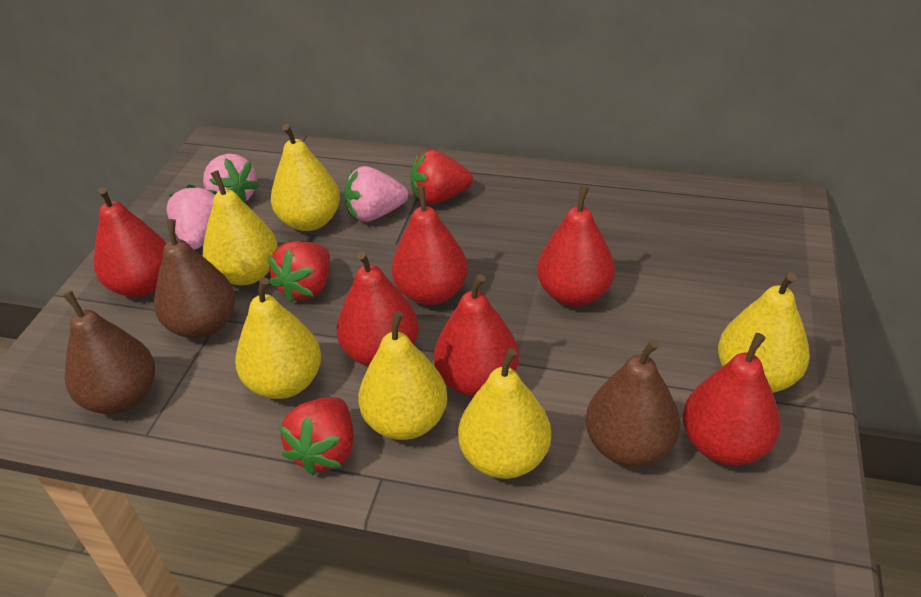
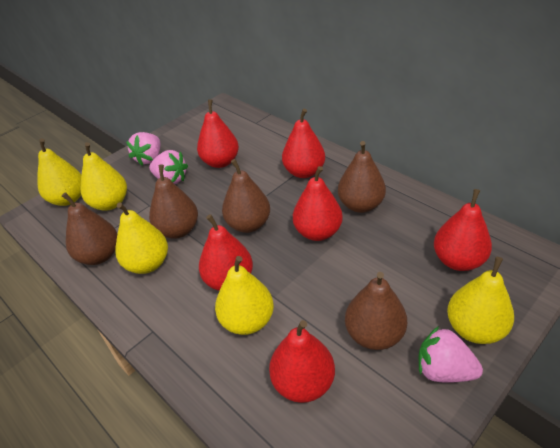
brown pear: 3 -> 5
red strawberry: 3 -> 0
yellow pear: 6 -> 5

